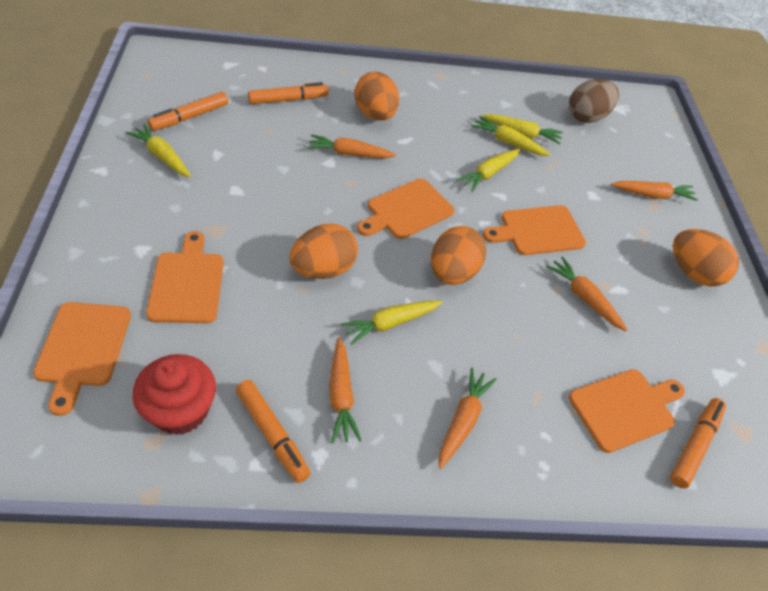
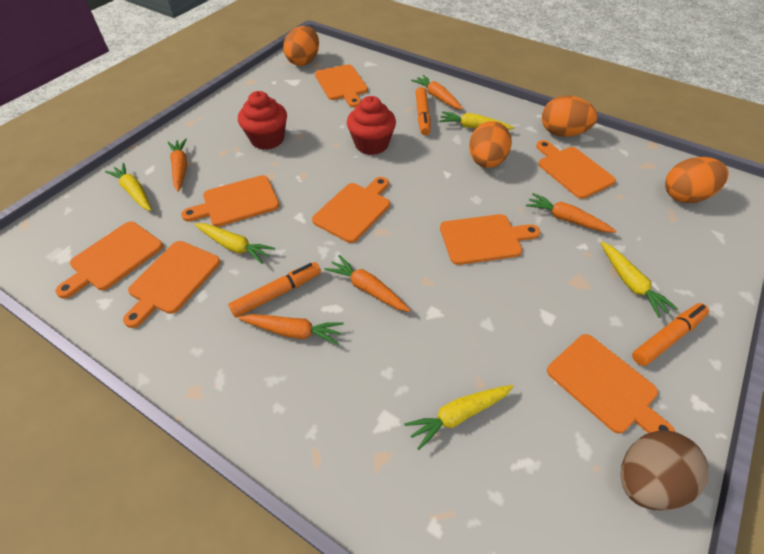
orange cutting board: 5 -> 8
orange marker: 4 -> 3
red cupcake: 1 -> 2

